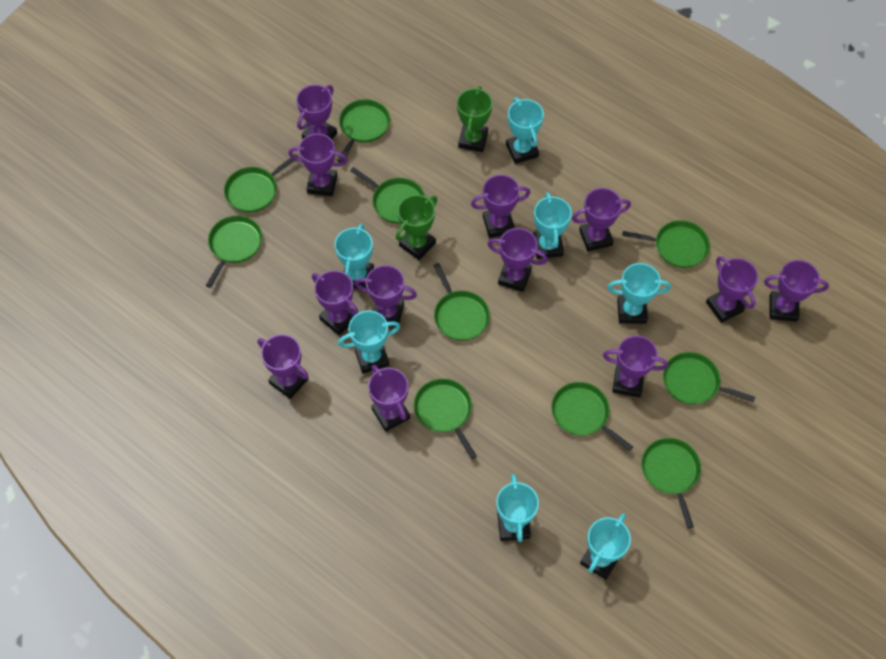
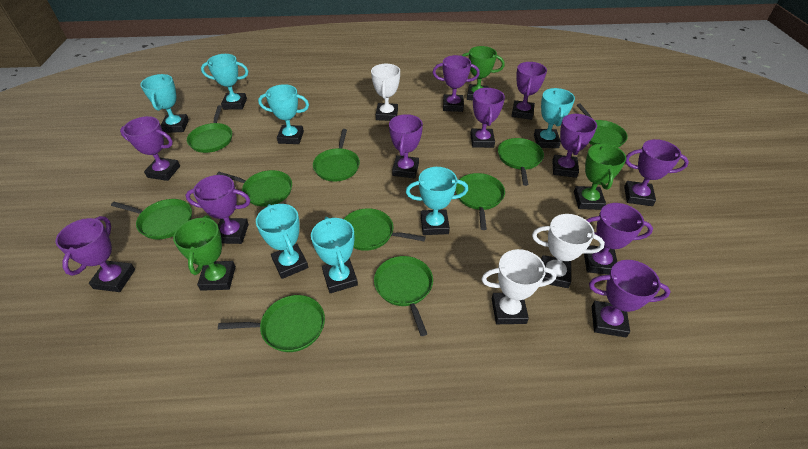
green trophy: 2 -> 3
purple trophy: 12 -> 11
white trophy: 0 -> 3

